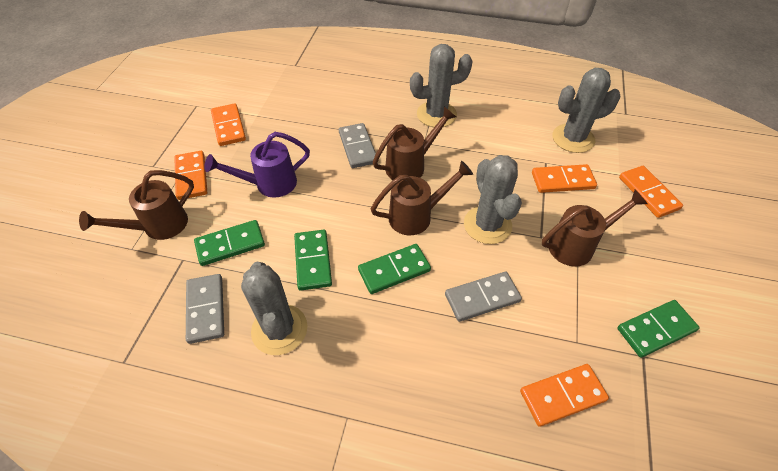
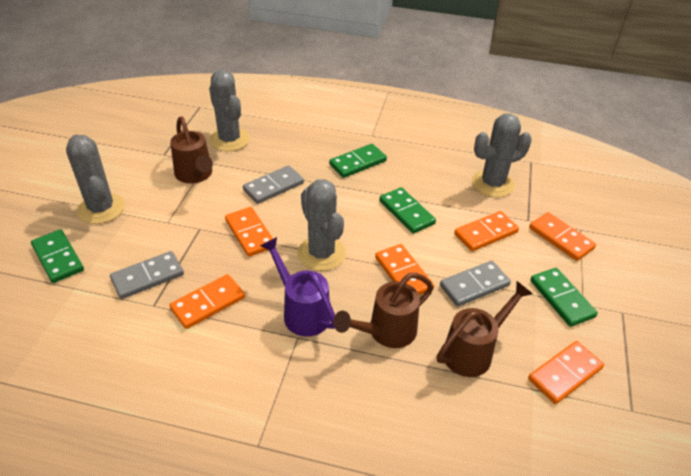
brown watering can: 4 -> 3
orange domino: 5 -> 6

